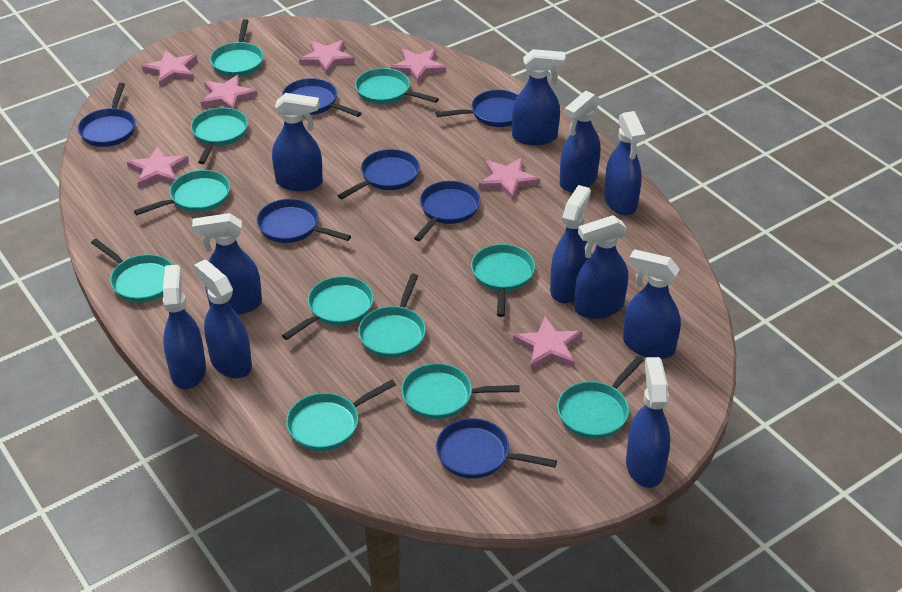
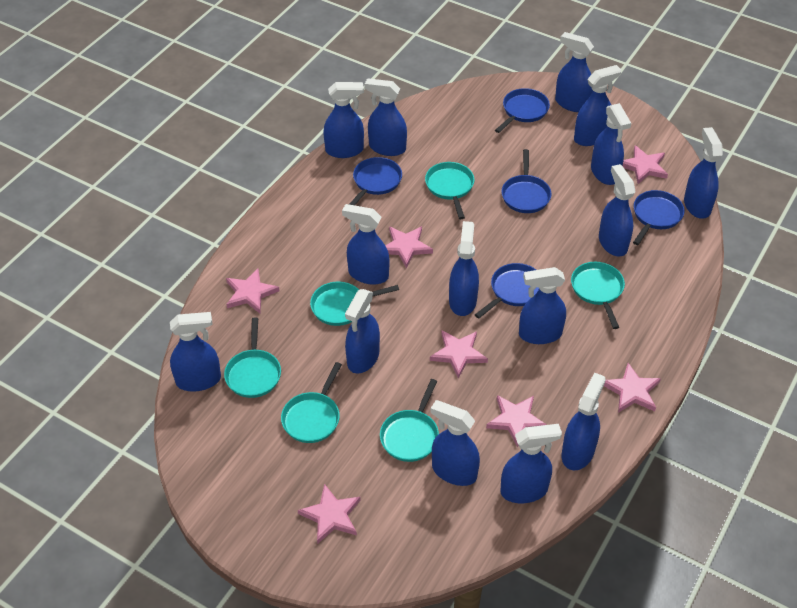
blue pan: 7 -> 5
blue spray bottle: 11 -> 15
turquoise pan: 11 -> 6

